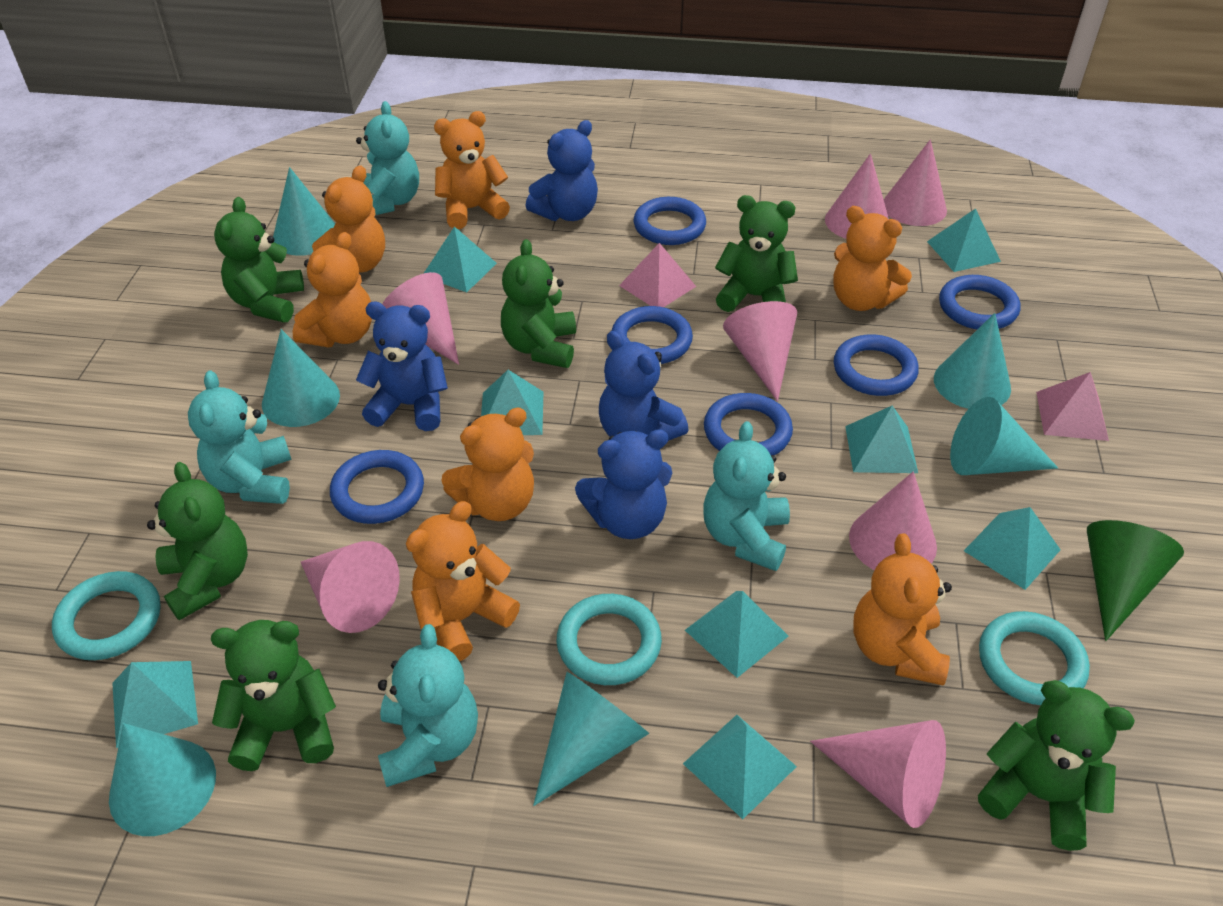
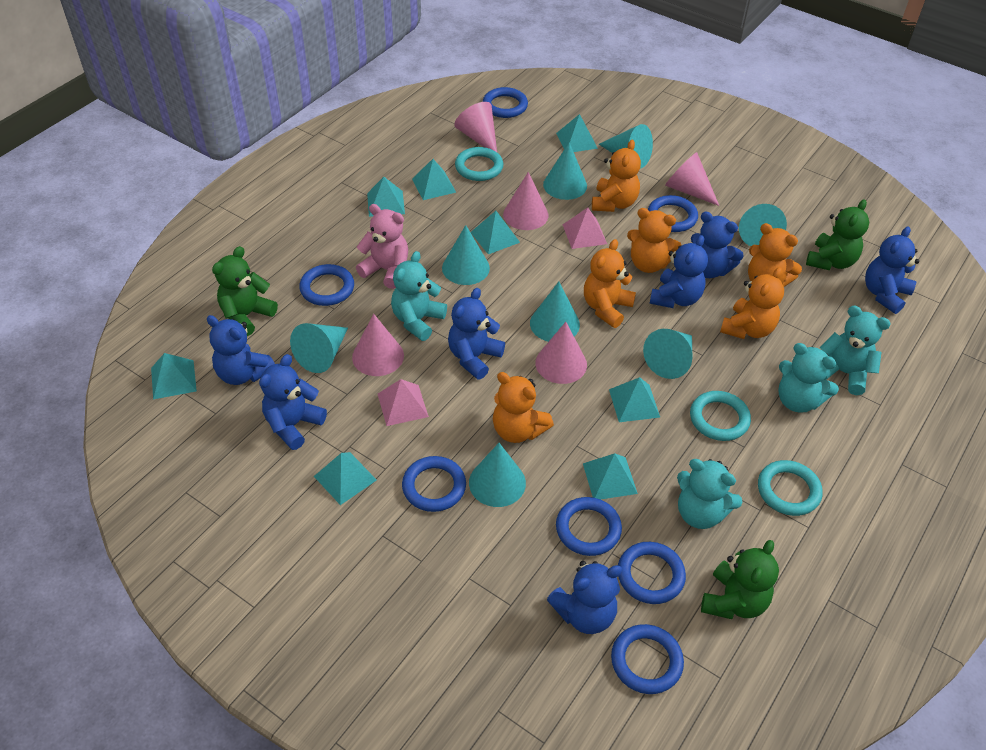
blue ring: 6 -> 7
blue teddy bear: 4 -> 7
green cone: 1 -> 0
green teddy bear: 6 -> 3
orange teddy bear: 7 -> 6
pink cone: 7 -> 5
pink teddy bear: 0 -> 1
turquoise cone: 6 -> 8

